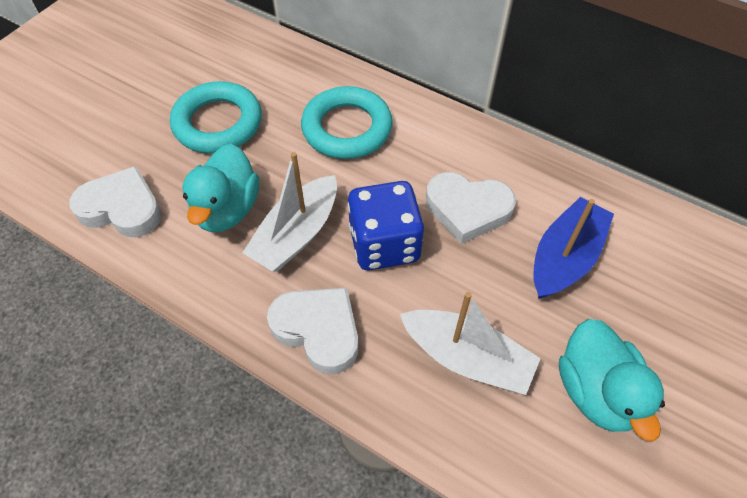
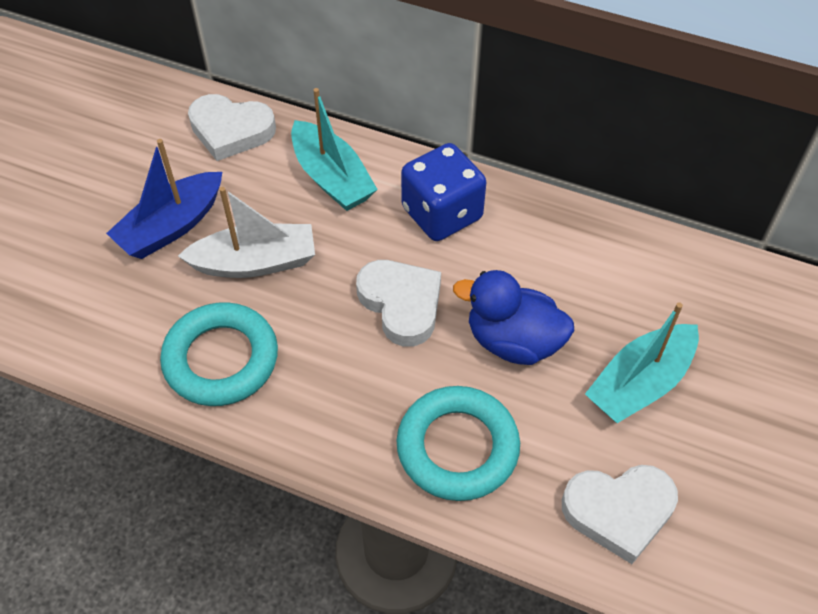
blue duck: 0 -> 1
turquoise boat: 0 -> 2
turquoise duck: 2 -> 0
white boat: 2 -> 1

